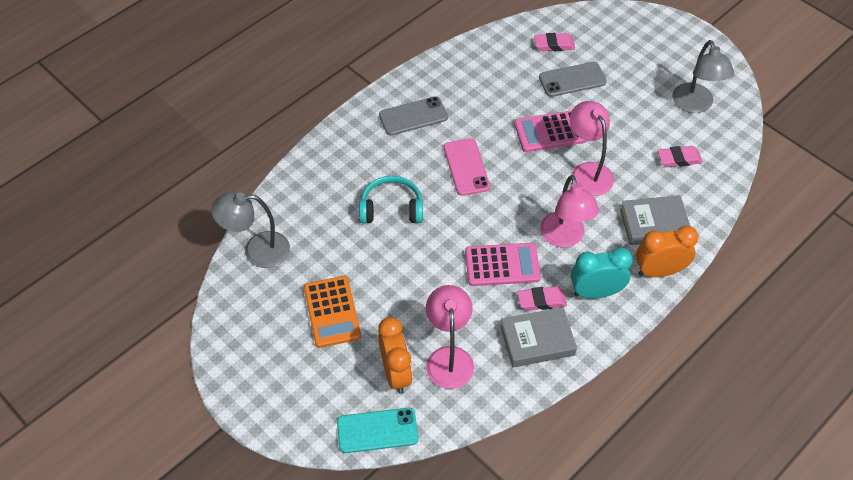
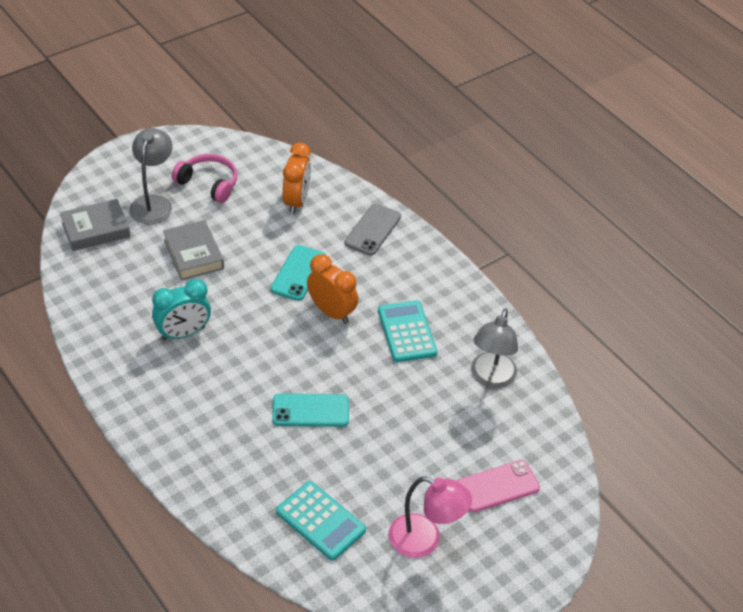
grey phone: 2 -> 1
orange calculator: 1 -> 0
pink calculator: 2 -> 0
pink eraser: 3 -> 0
pink headphones: 0 -> 1
pink lamp: 3 -> 1
turquoise calculator: 0 -> 2
turquoise headphones: 1 -> 0
turquoise phone: 1 -> 2

